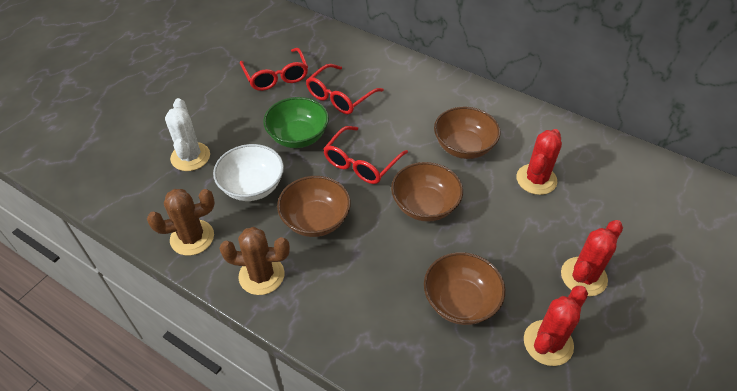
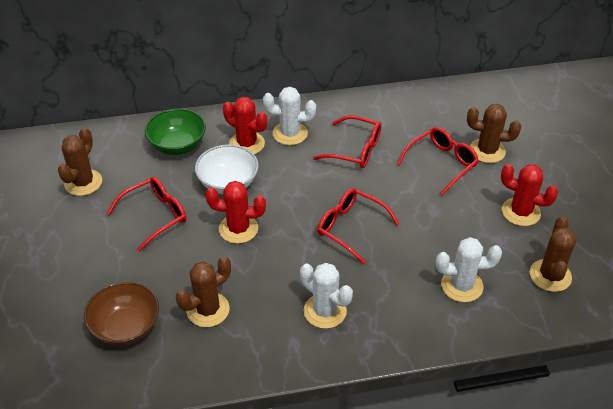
brown bowl: 4 -> 1
brown cactus: 2 -> 4
red glasses: 3 -> 4
white cactus: 1 -> 3

